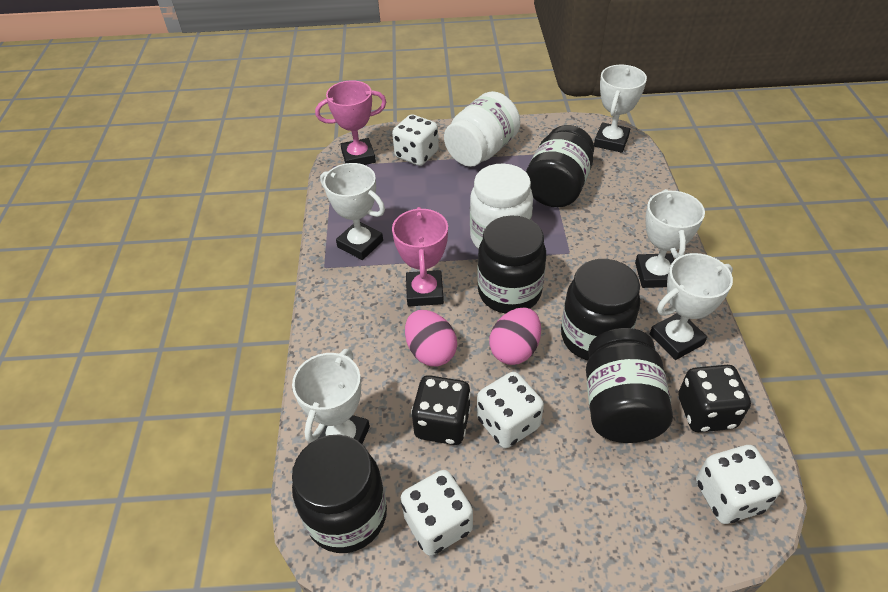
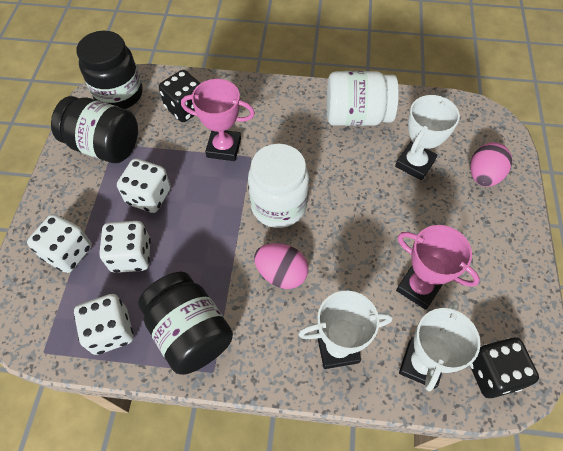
black jar: 5 -> 3
white trophy: 5 -> 3

